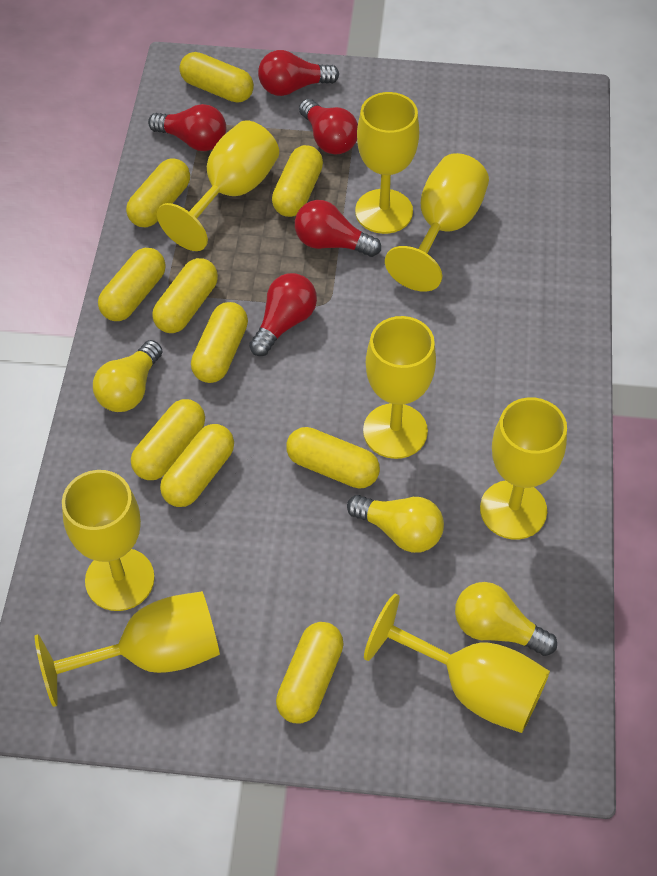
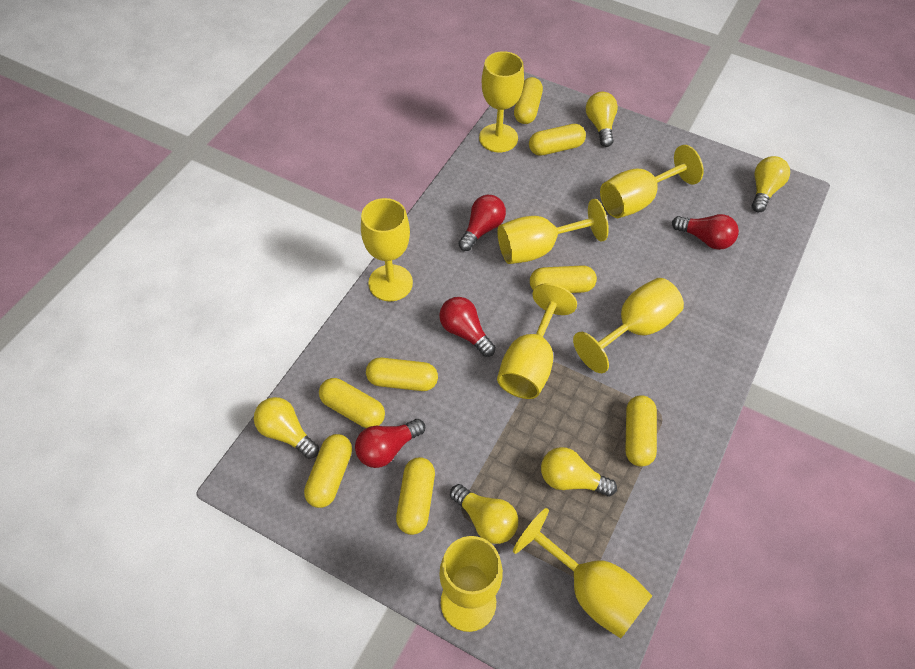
red light bulb: 5 -> 4
yellow capsule: 10 -> 8
yellow light bulb: 3 -> 5

